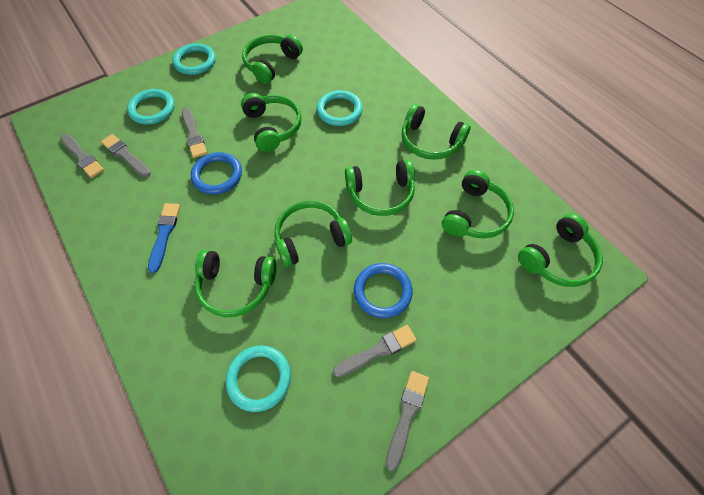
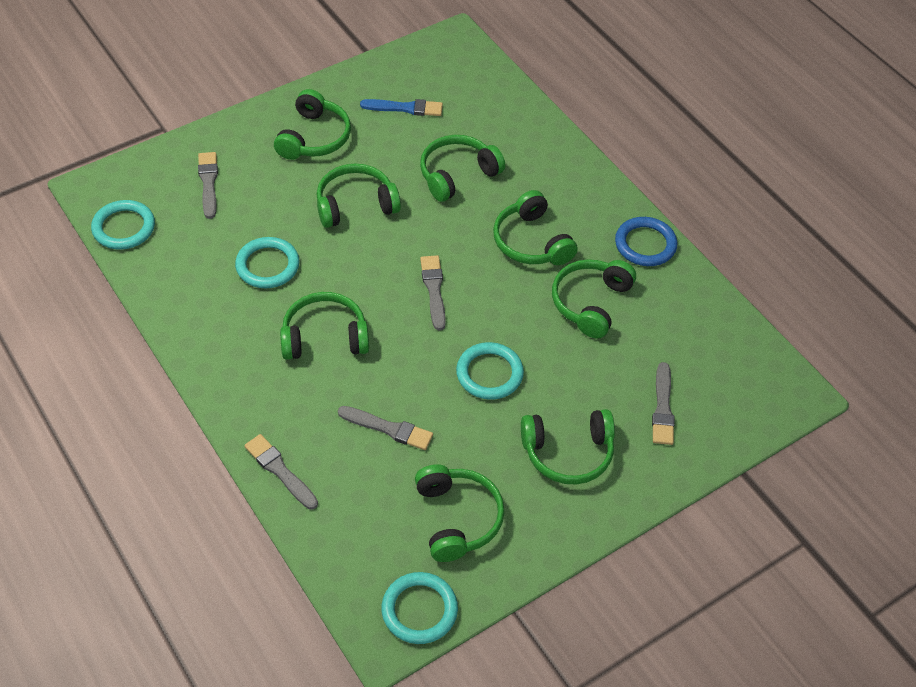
blue ring: 2 -> 1

